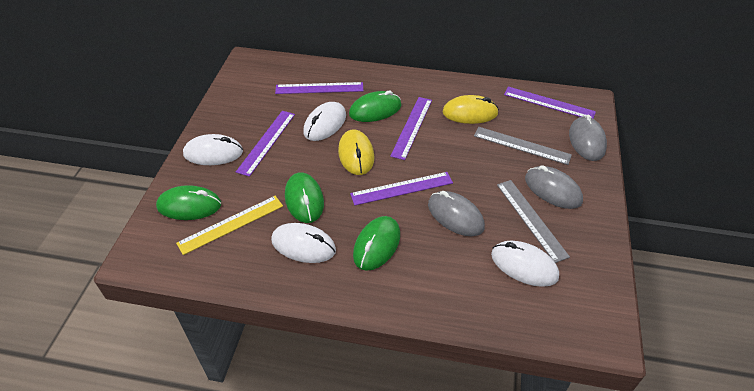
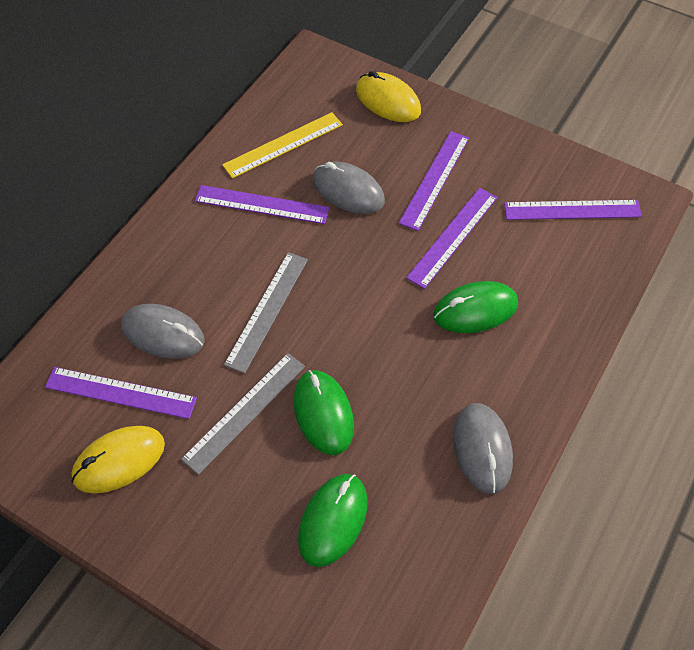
green mouse: 4 -> 3
white mouse: 4 -> 0

